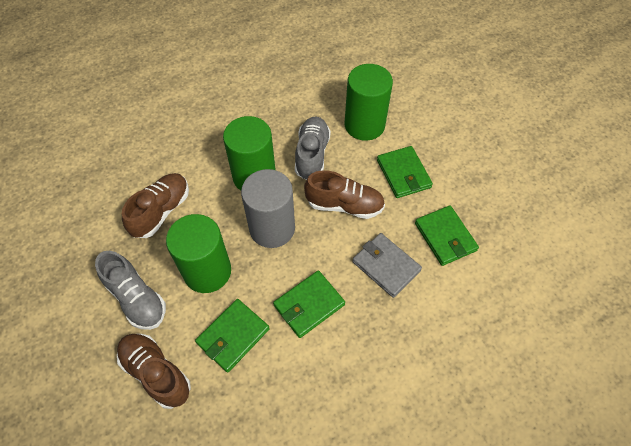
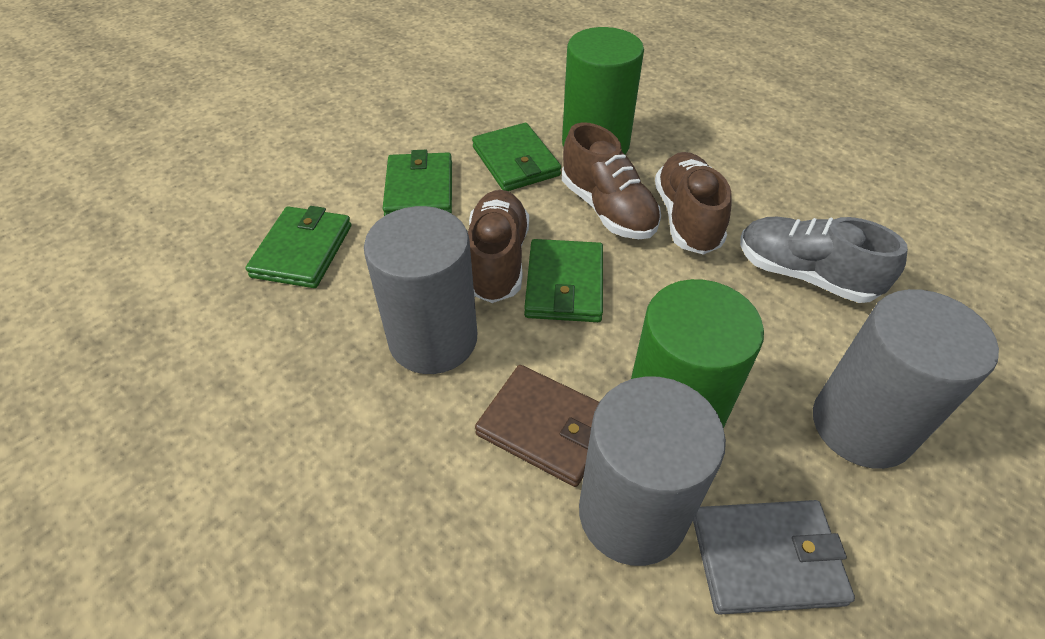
brown wallet: 0 -> 1
green cylinder: 3 -> 2
grey cylinder: 1 -> 3
grey shoe: 2 -> 1

